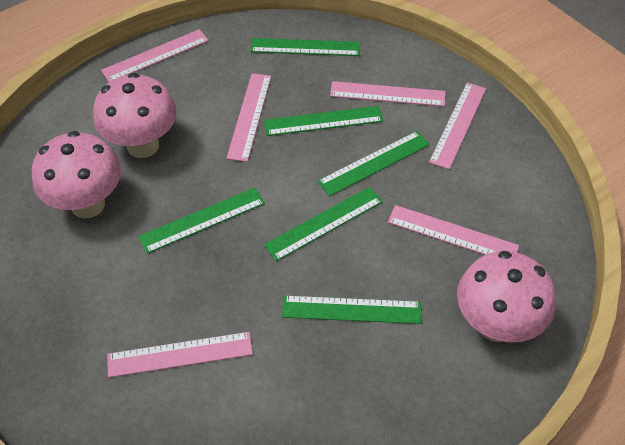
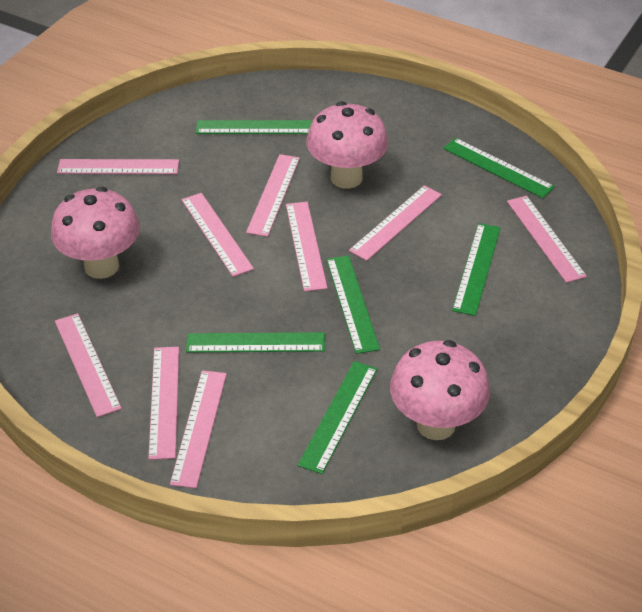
pink ruler: 6 -> 9

